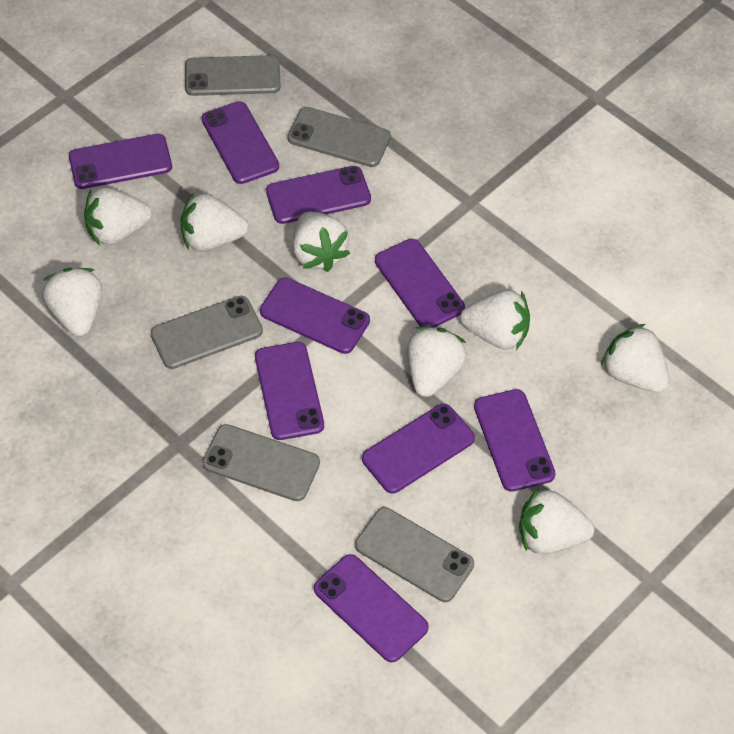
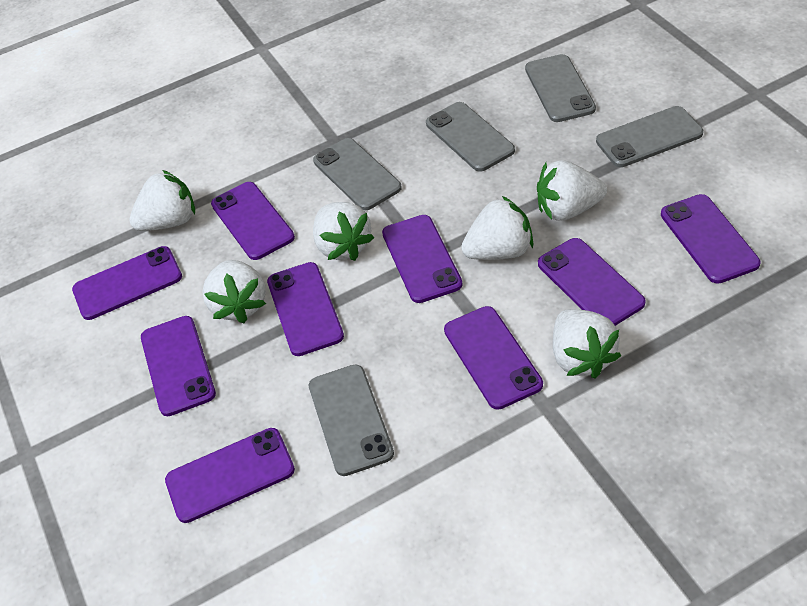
white strawberry: 8 -> 6

